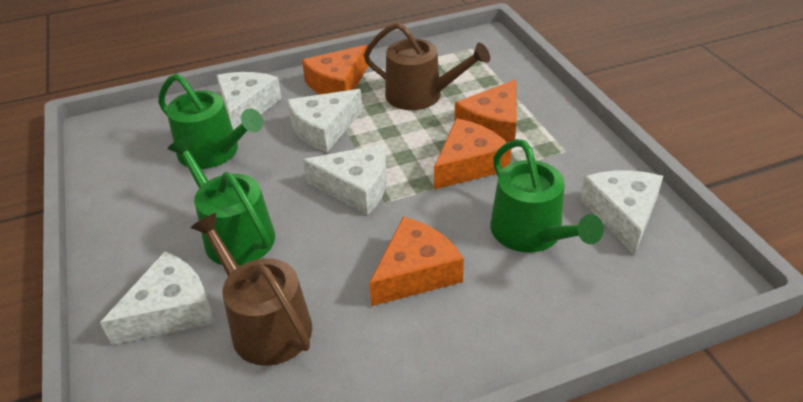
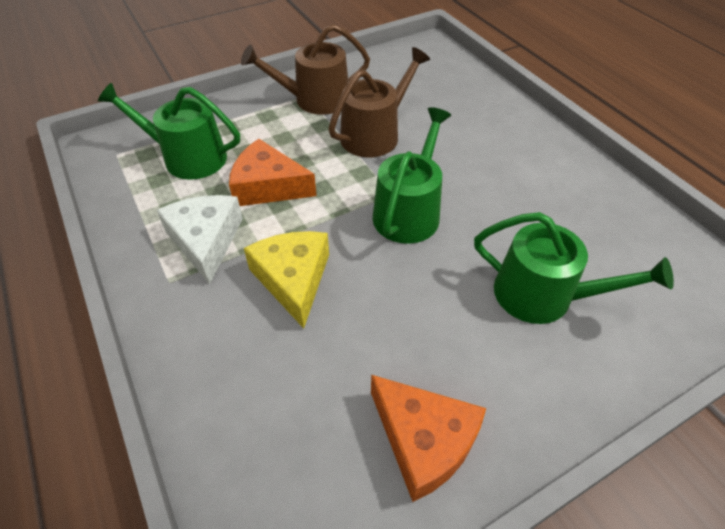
orange cheese: 4 -> 2
white cheese: 5 -> 1
yellow cheese: 0 -> 1

